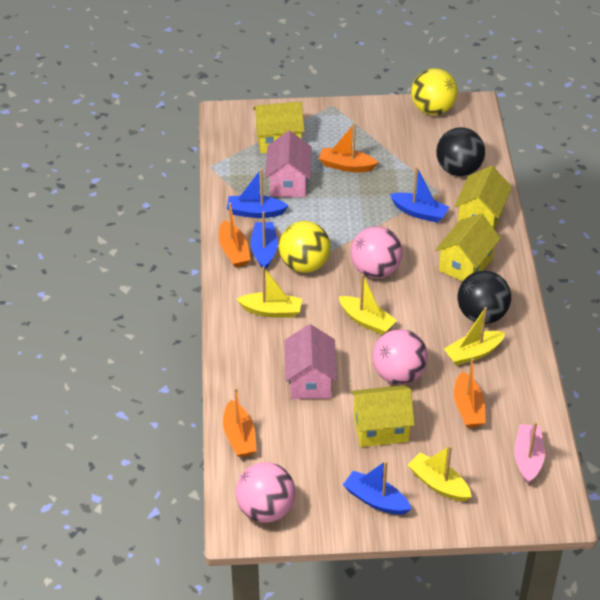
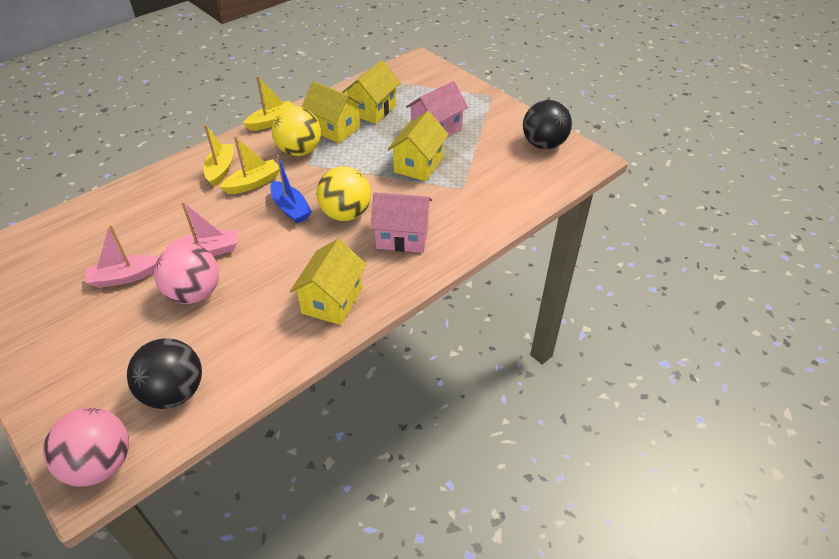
blue boat: 4 -> 1
orange boat: 4 -> 0
pink ball: 3 -> 2
pink boat: 1 -> 2
yellow boat: 4 -> 3

